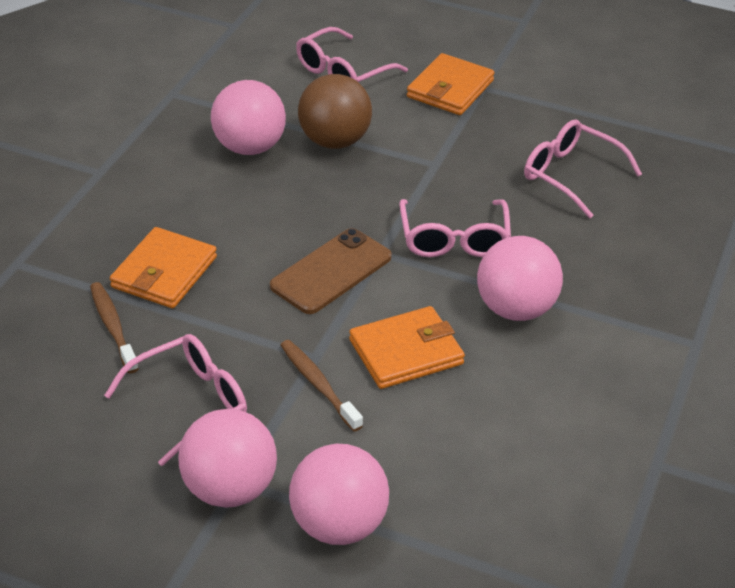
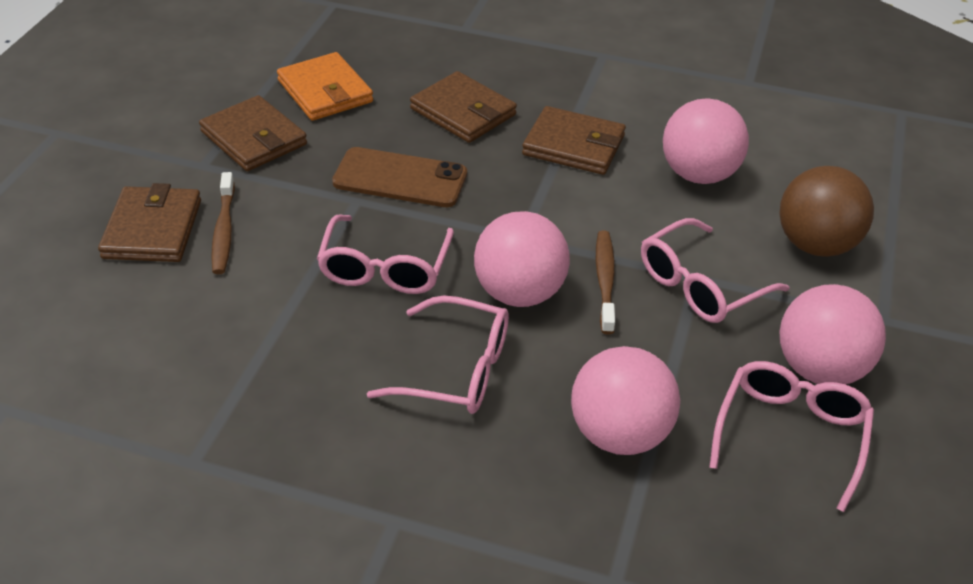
brown wallet: 0 -> 4
orange wallet: 3 -> 1

